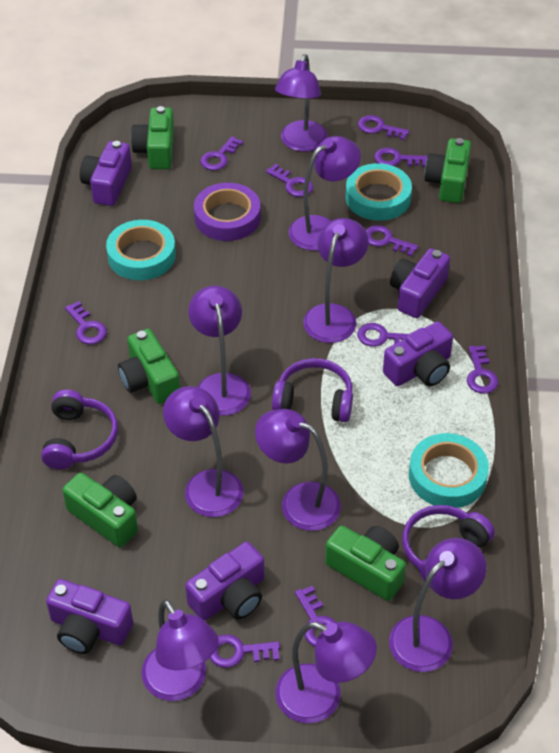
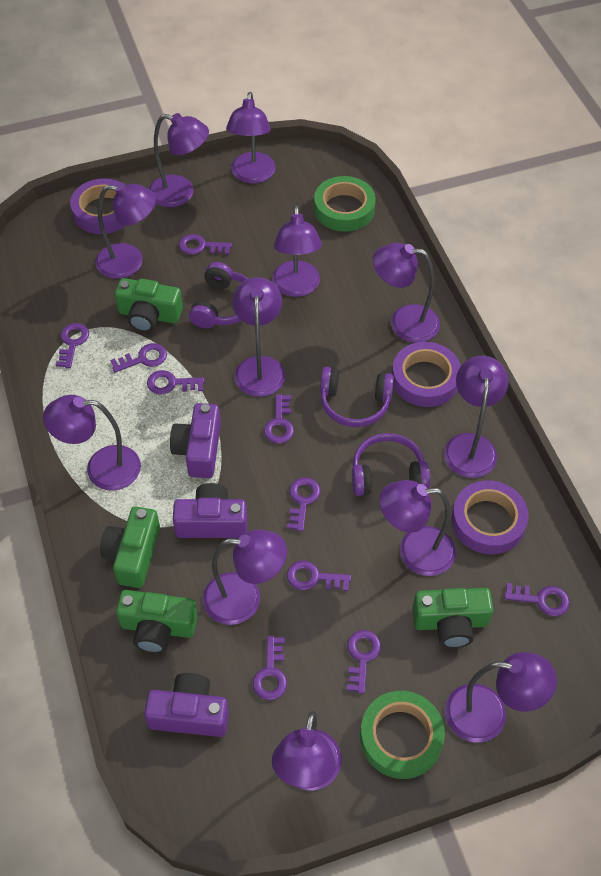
green camera: 5 -> 4
green tape: 0 -> 2
purple camera: 5 -> 3
purple lamp: 9 -> 12
purple tape: 1 -> 3
turquoise tape: 3 -> 0

